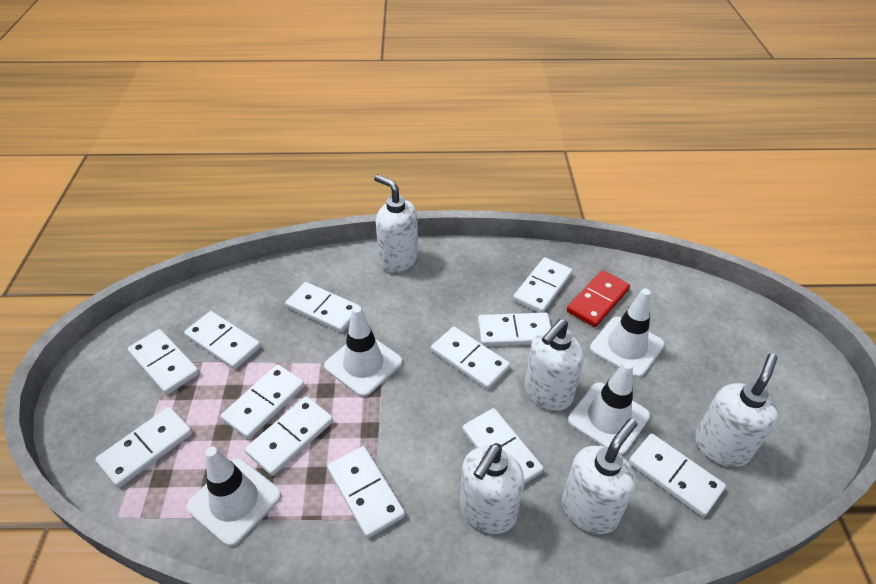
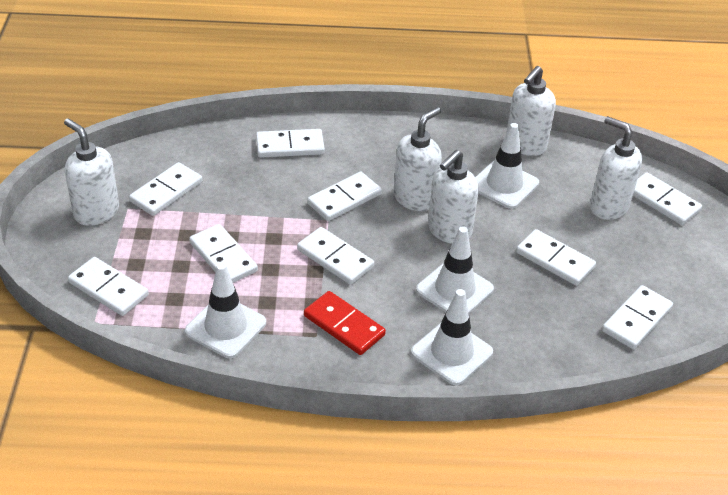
white domino: 12 -> 9

